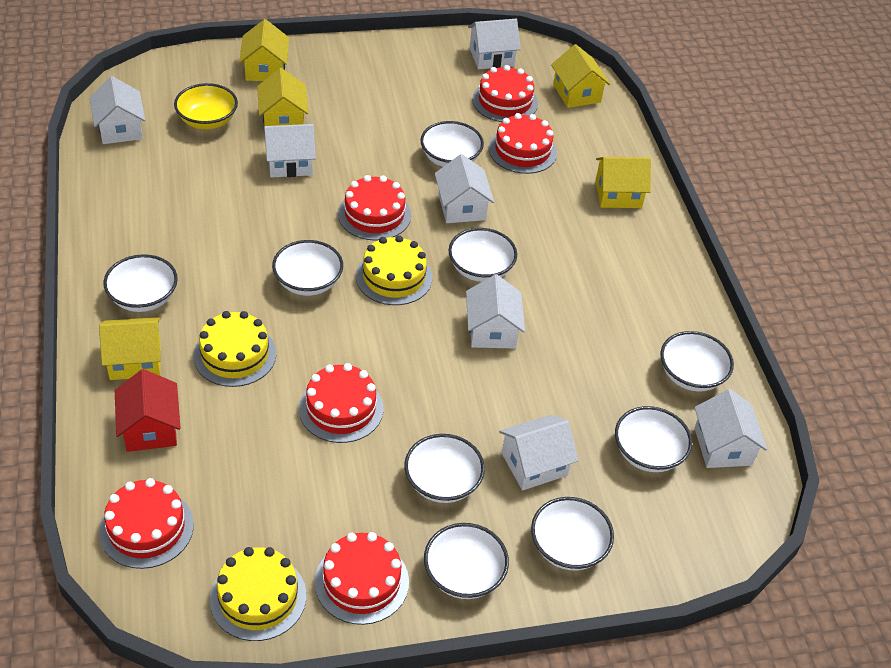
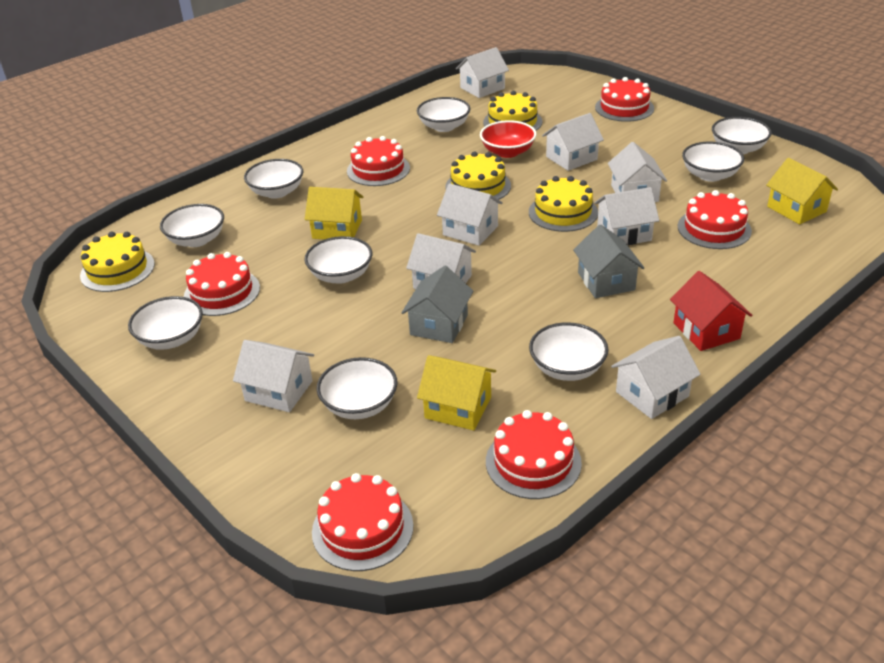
grey house: 0 -> 2
red bowl: 0 -> 1
white house: 7 -> 8
yellow bowl: 1 -> 0
yellow cake: 3 -> 4
yellow house: 5 -> 3

